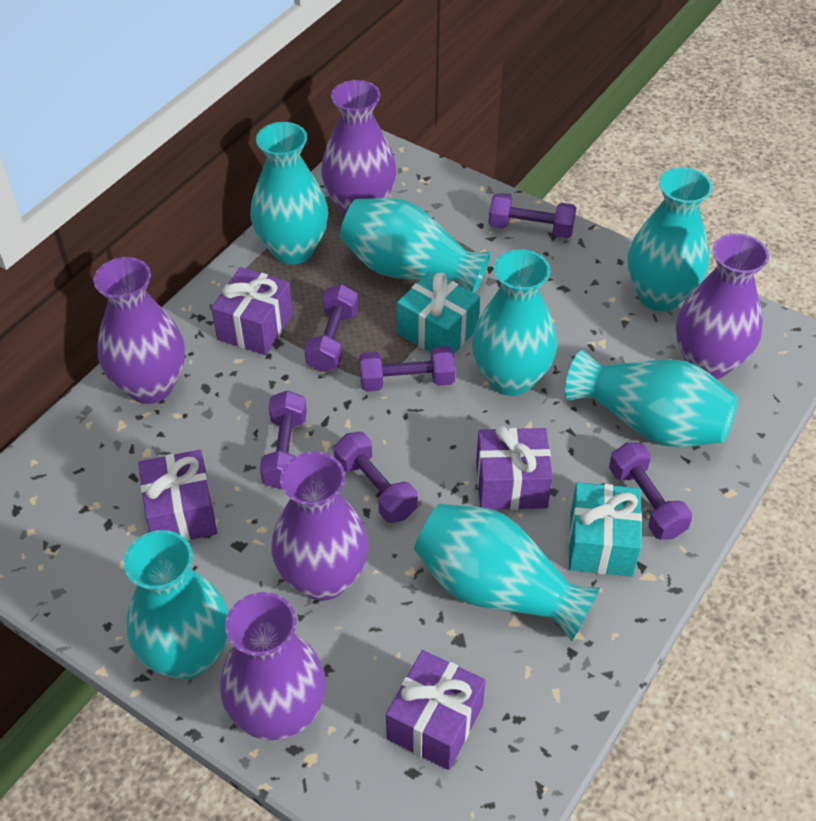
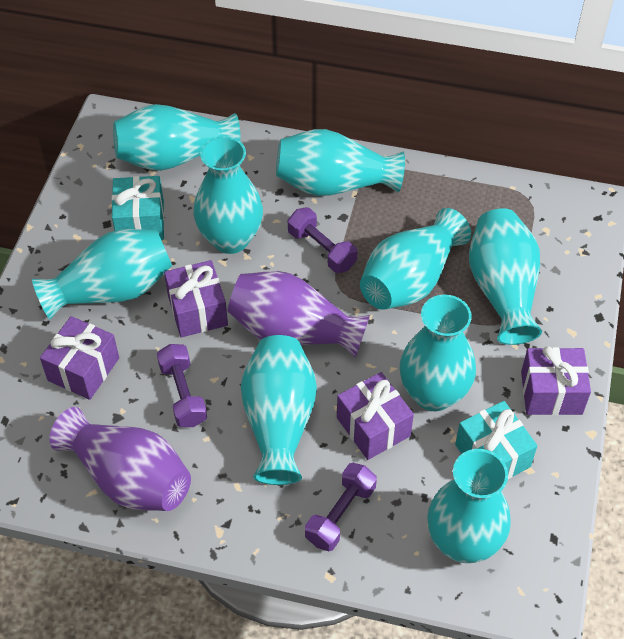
purple dumbbell: 6 -> 3
purple vase: 5 -> 2
turquoise vase: 7 -> 9

